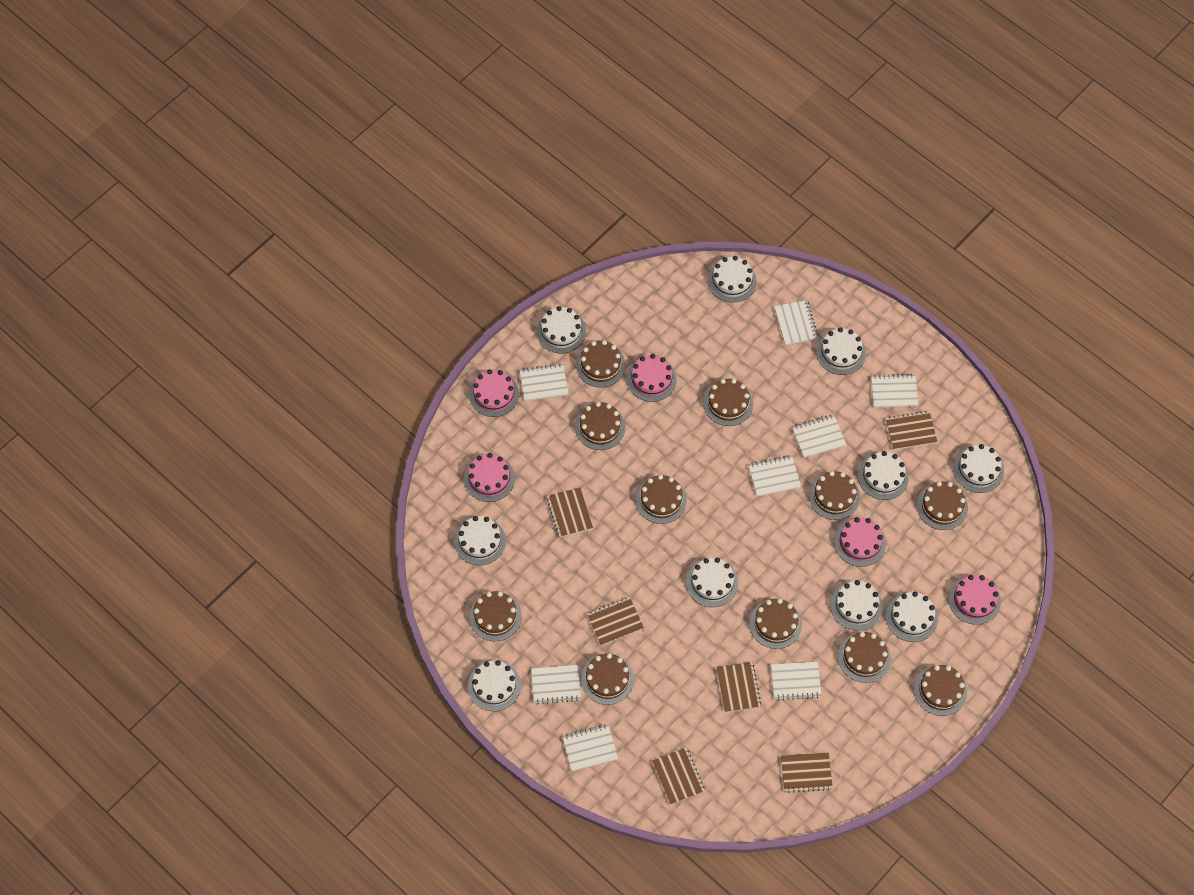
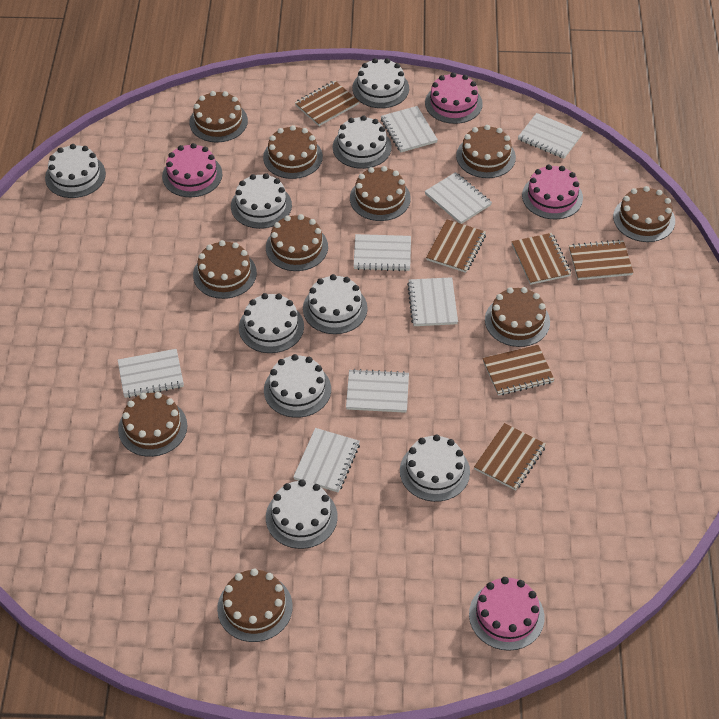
brown cake: 11 -> 10
pink cake: 5 -> 4
white cake: 10 -> 9

